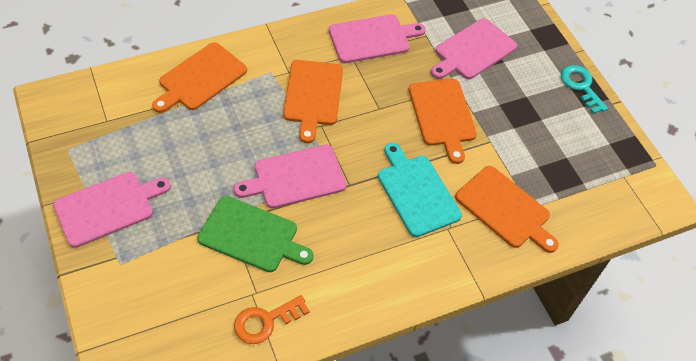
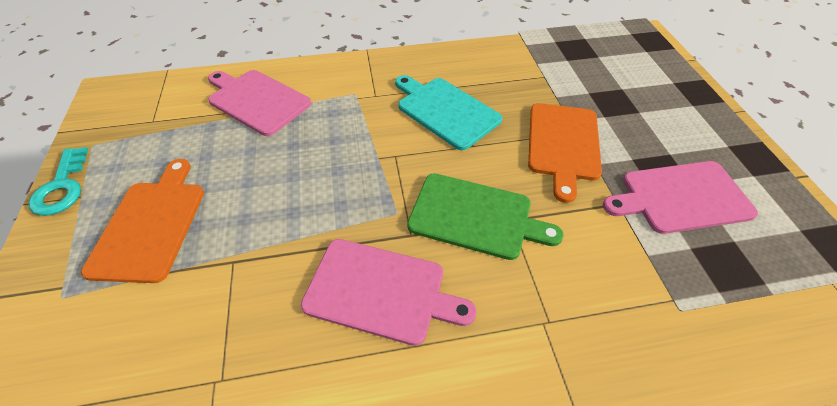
orange cutting board: 4 -> 2
orange key: 1 -> 0
pink cutting board: 4 -> 3

